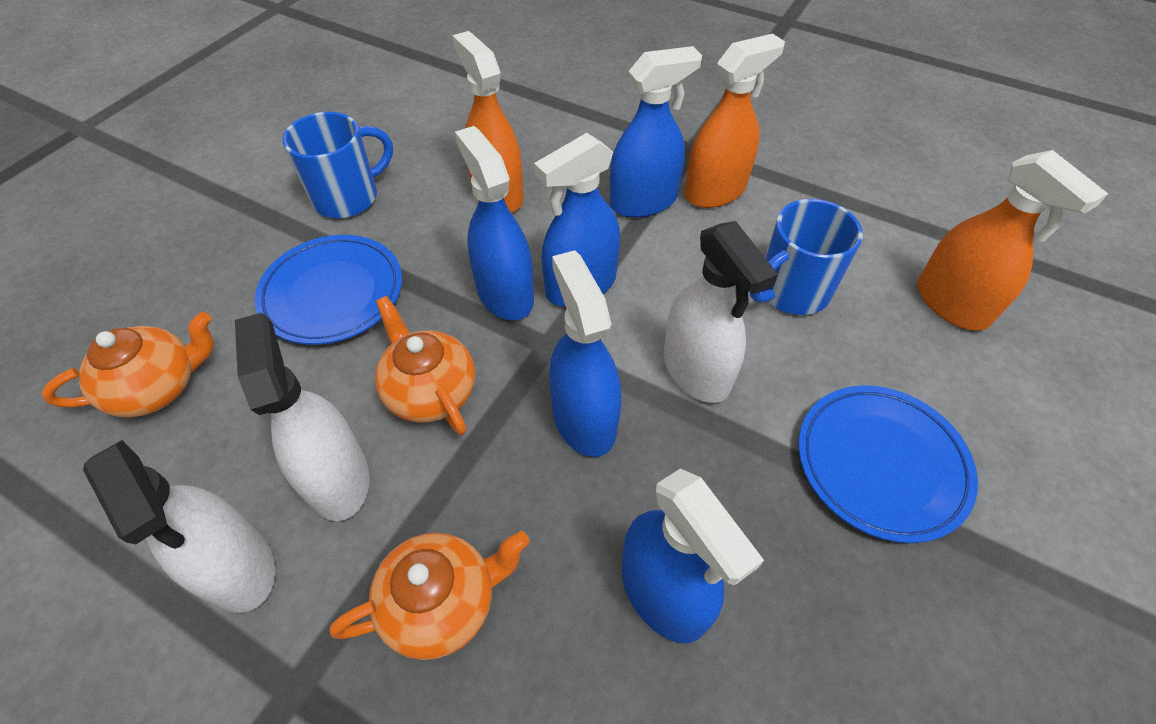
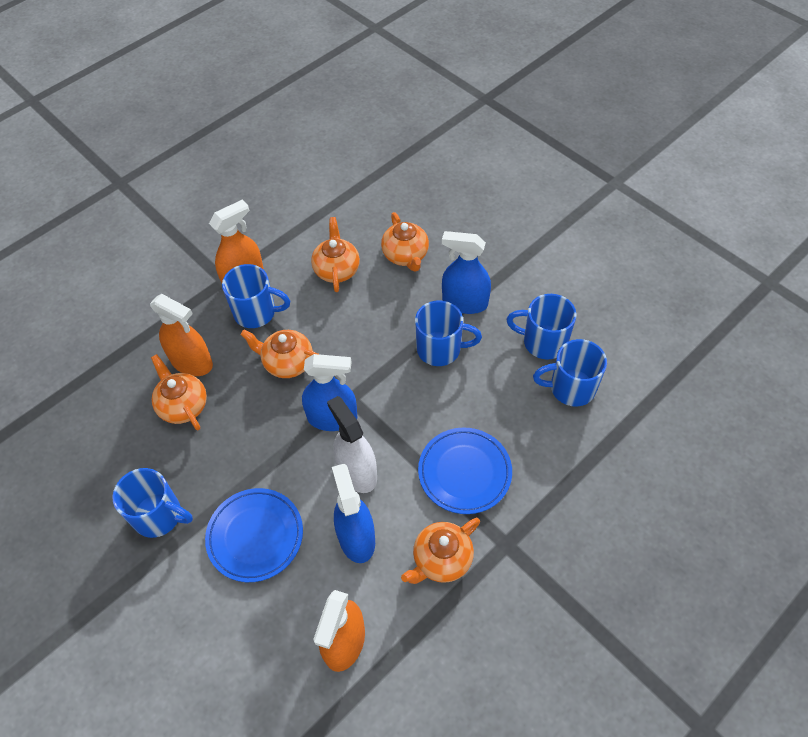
blue mug: 2 -> 5
blue spray bottle: 5 -> 3
orange teapot: 3 -> 5
white spray bottle: 3 -> 1

